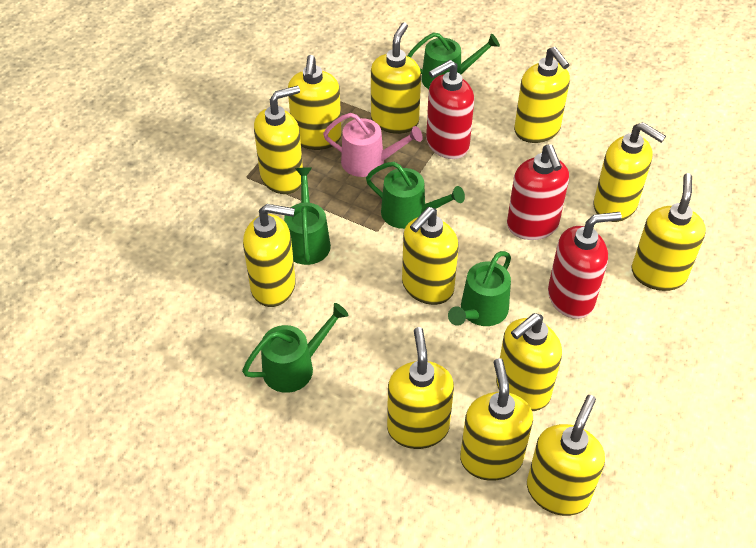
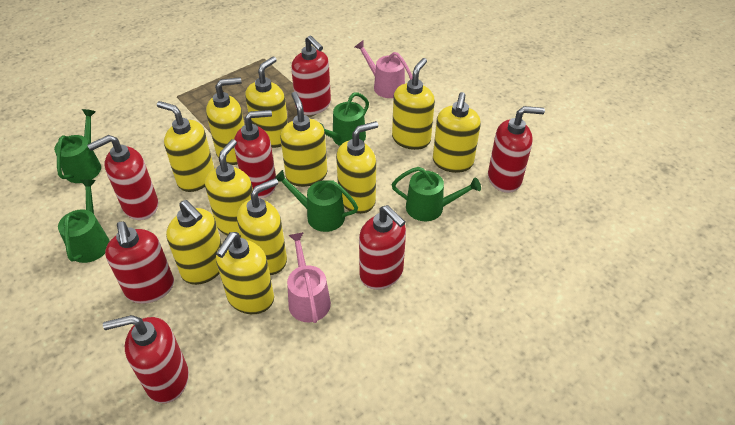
pink watering can: 1 -> 2
red soap dispenser: 3 -> 7
yellow soap dispenser: 12 -> 11

